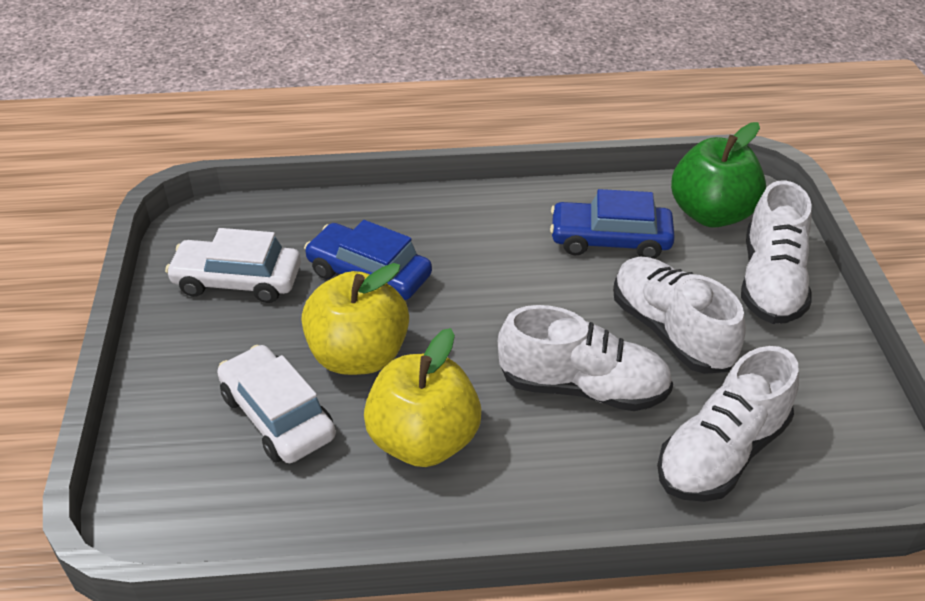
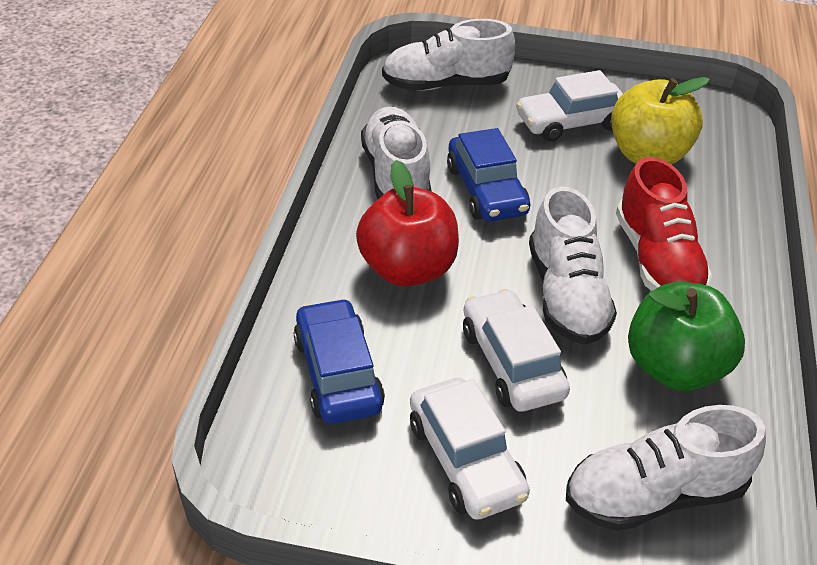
red apple: 0 -> 1
red shoe: 0 -> 1
white car: 2 -> 3
yellow apple: 2 -> 1

